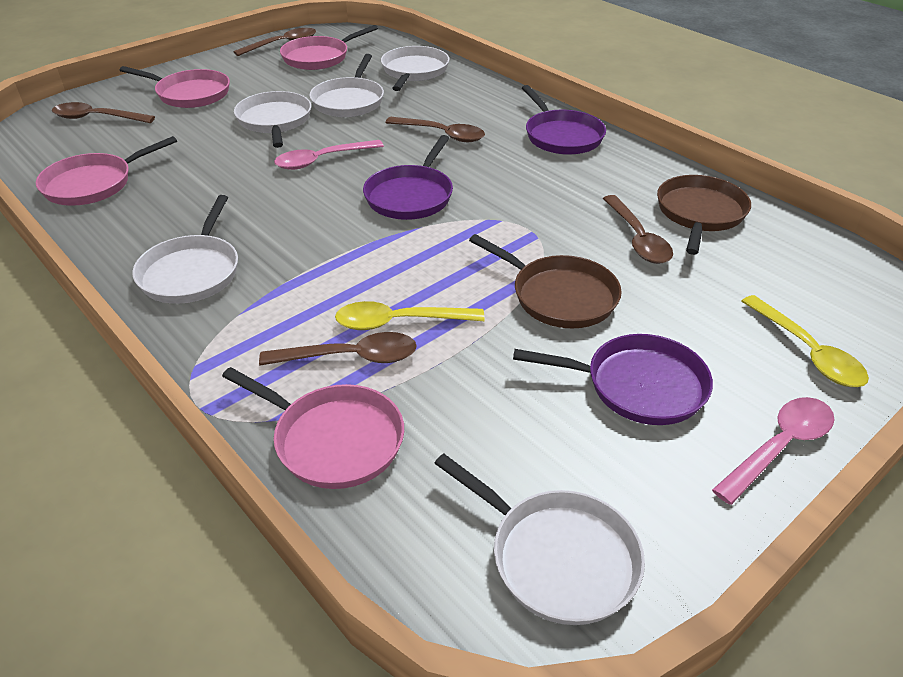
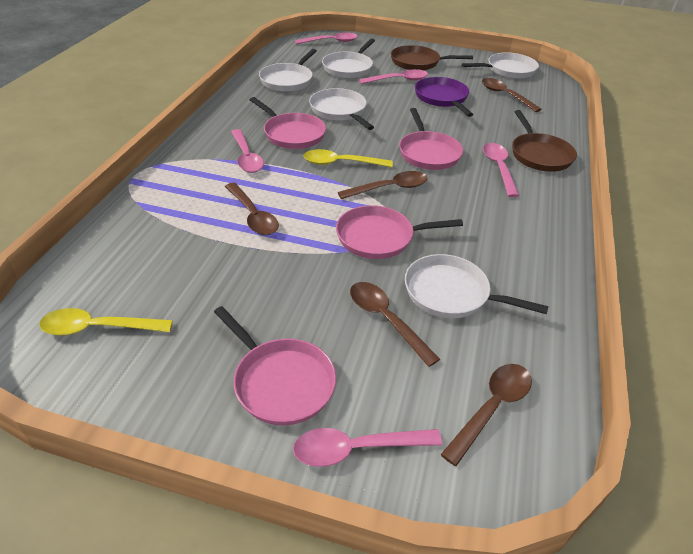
pink spoon: 2 -> 5
purple pan: 3 -> 1

